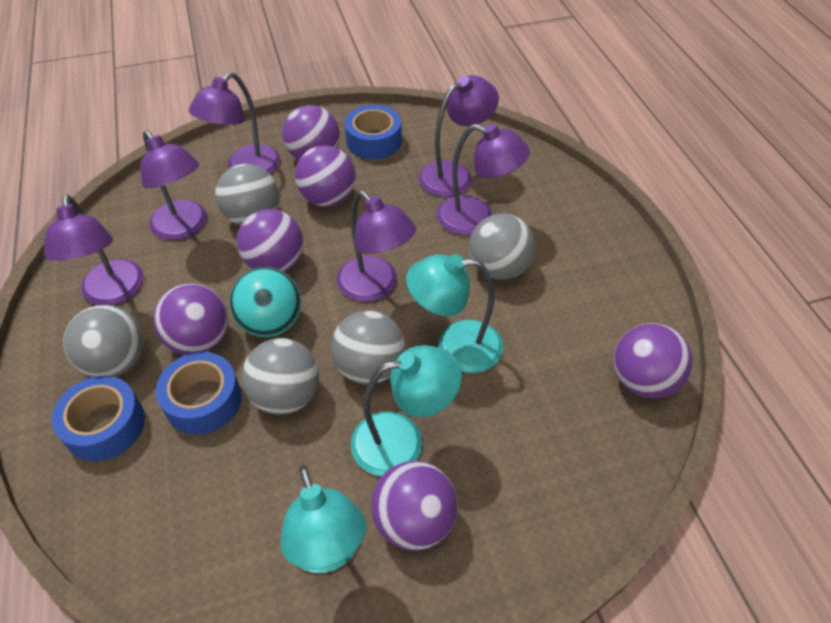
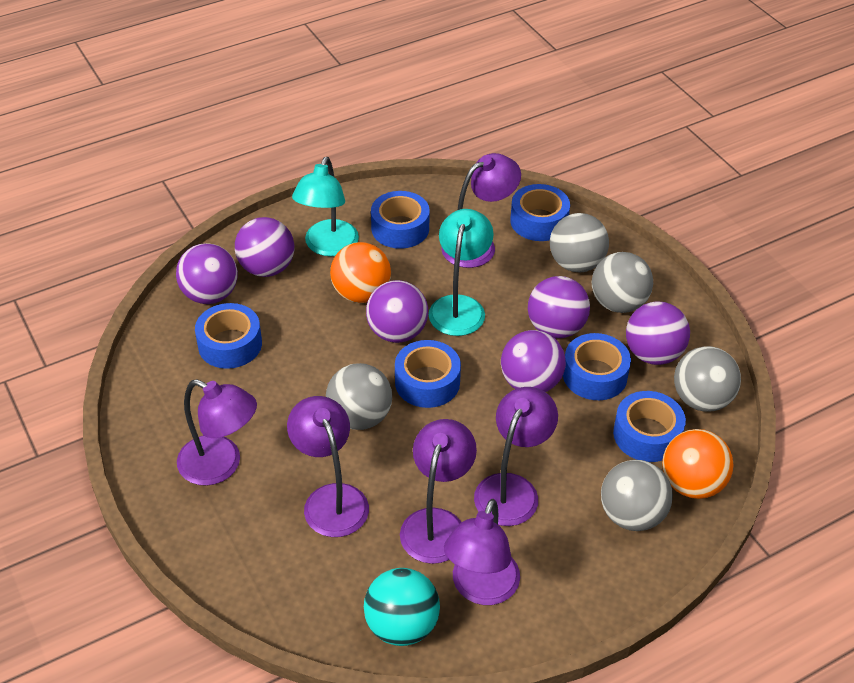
blue tape: 3 -> 6
orange ball: 0 -> 2
turquoise lamp: 3 -> 2

